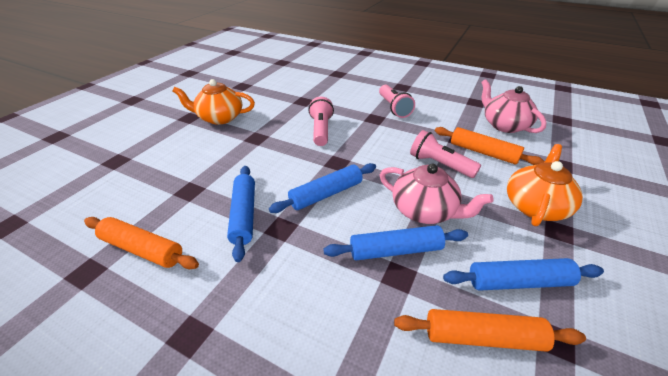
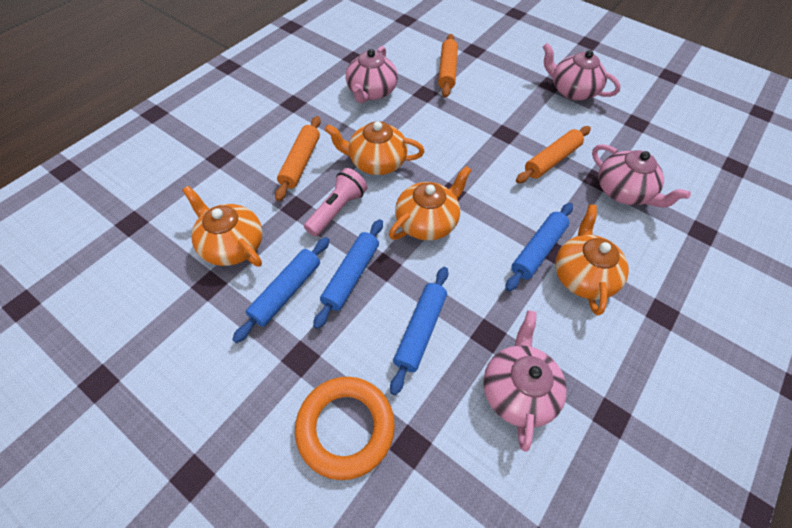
orange ring: 0 -> 1
orange teapot: 2 -> 4
pink flashlight: 3 -> 1
pink teapot: 2 -> 4

